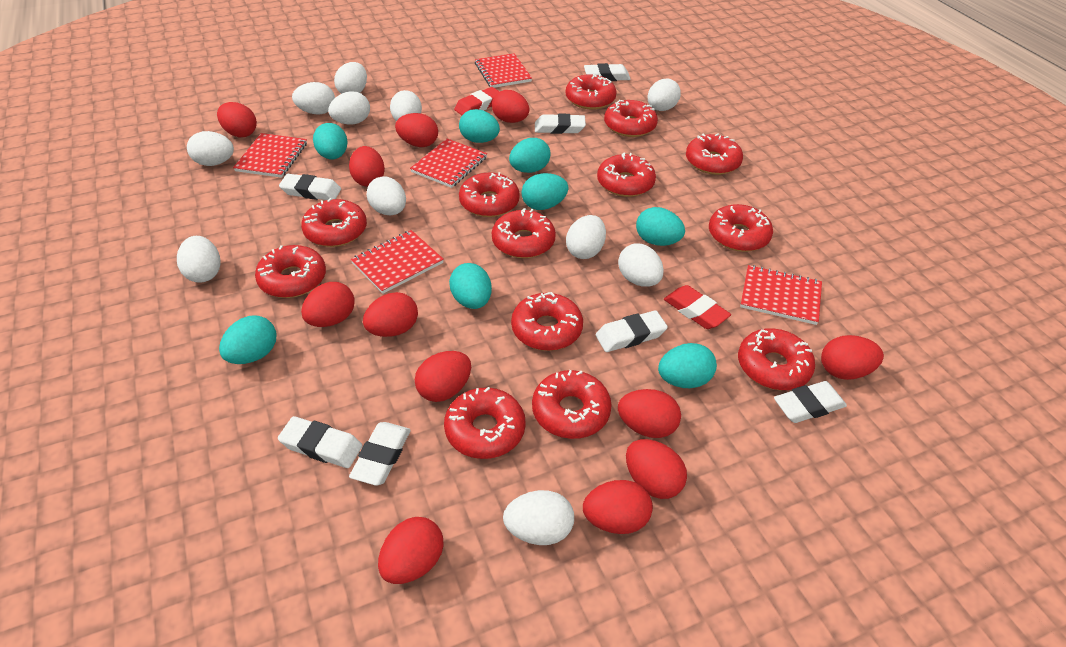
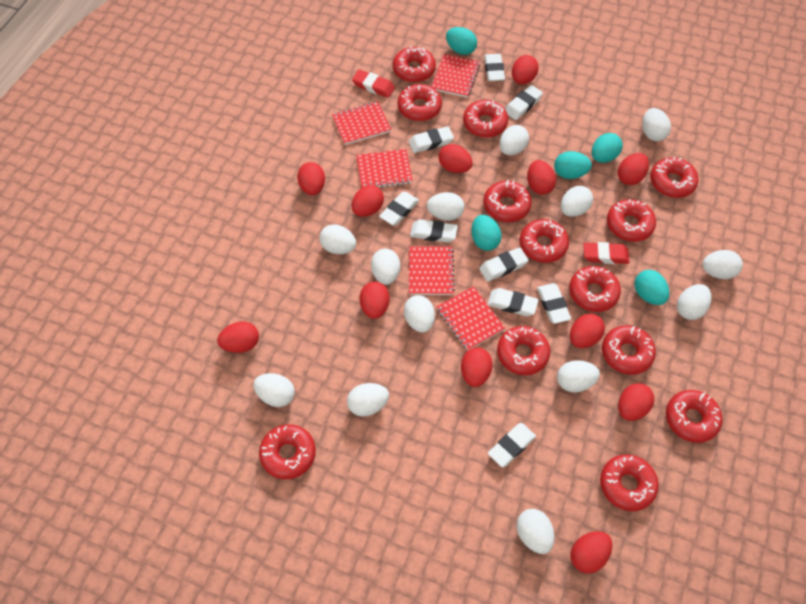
turquoise egg: 8 -> 5
white egg: 11 -> 13
white eraser: 7 -> 9

